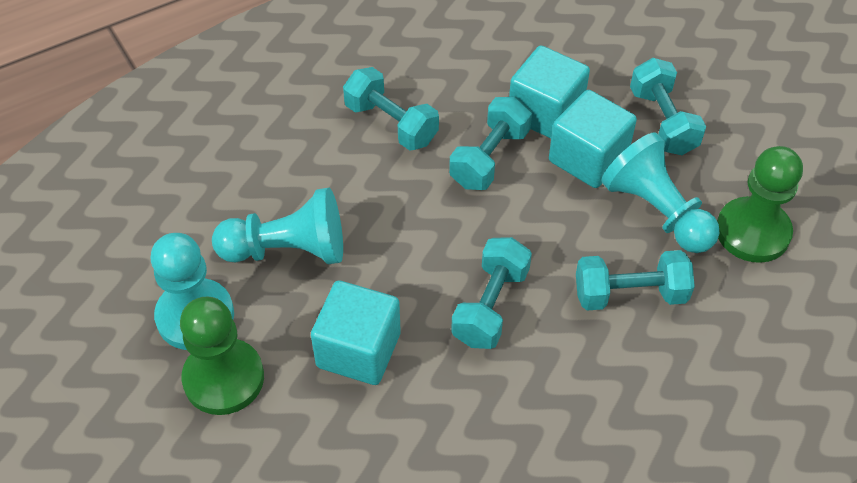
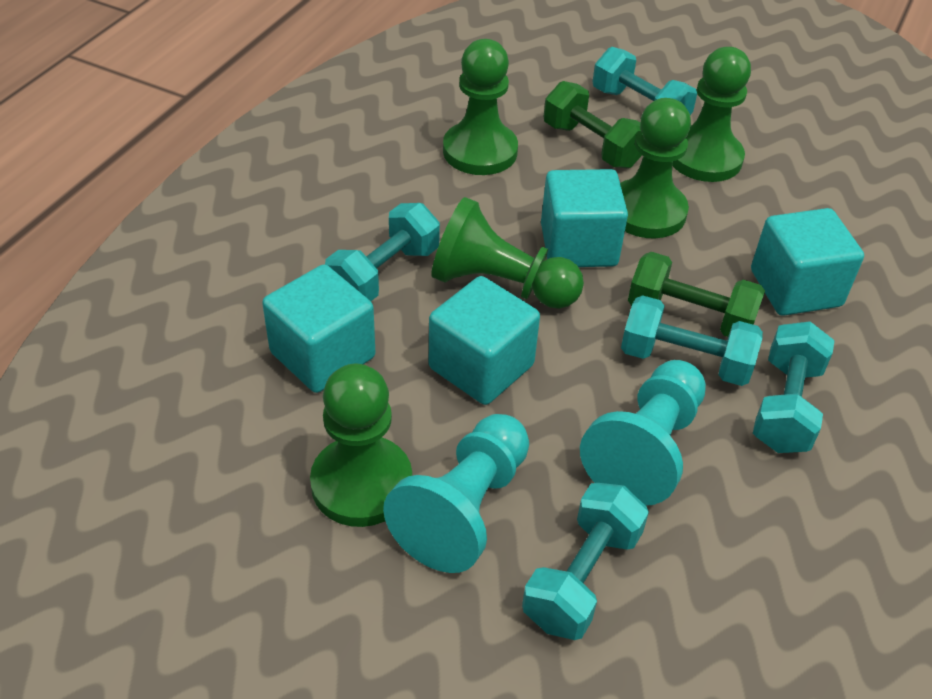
green dumbbell: 0 -> 2
green pawn: 2 -> 5
turquoise cube: 3 -> 4
turquoise pawn: 3 -> 2

